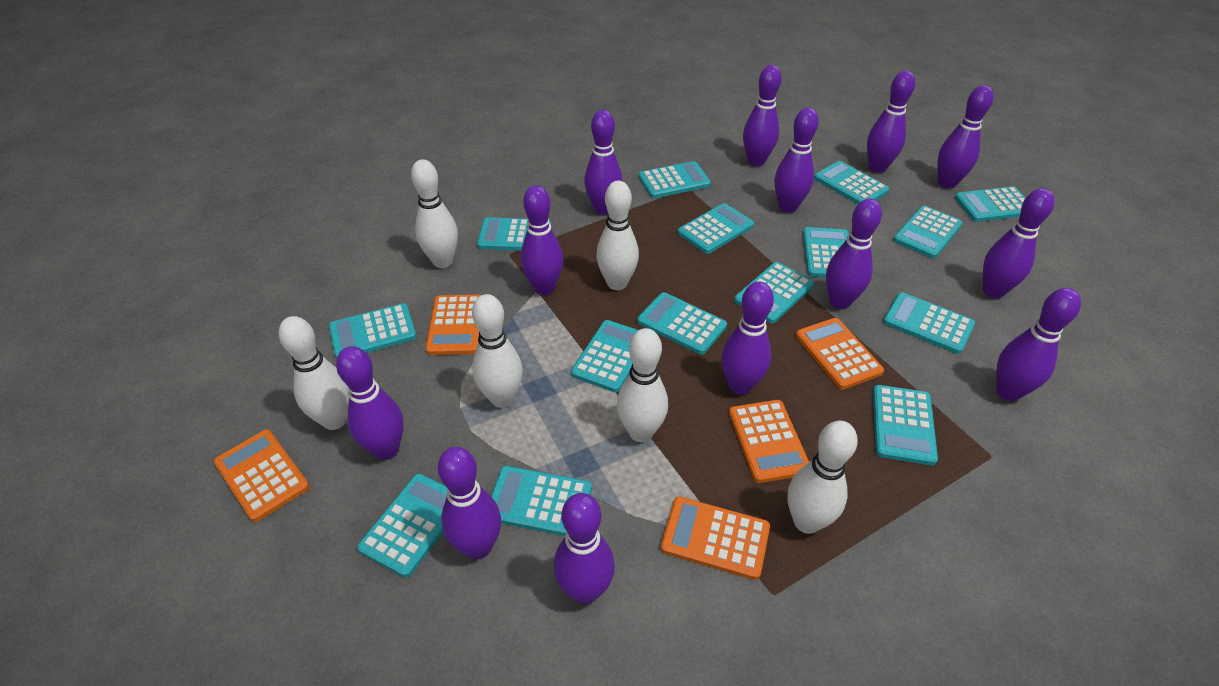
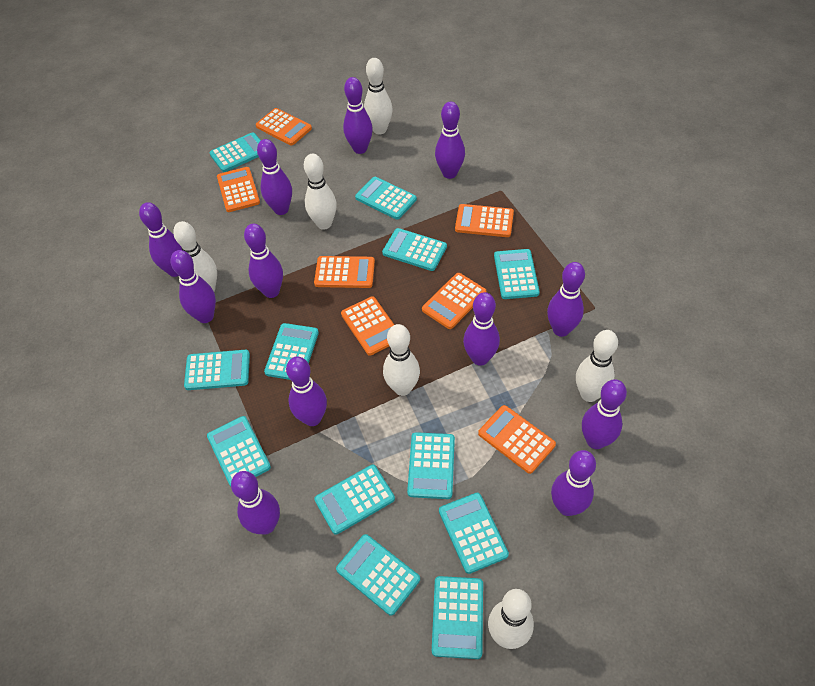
orange calculator: 5 -> 7
purple bowling pin: 13 -> 12
turquoise calculator: 15 -> 12

